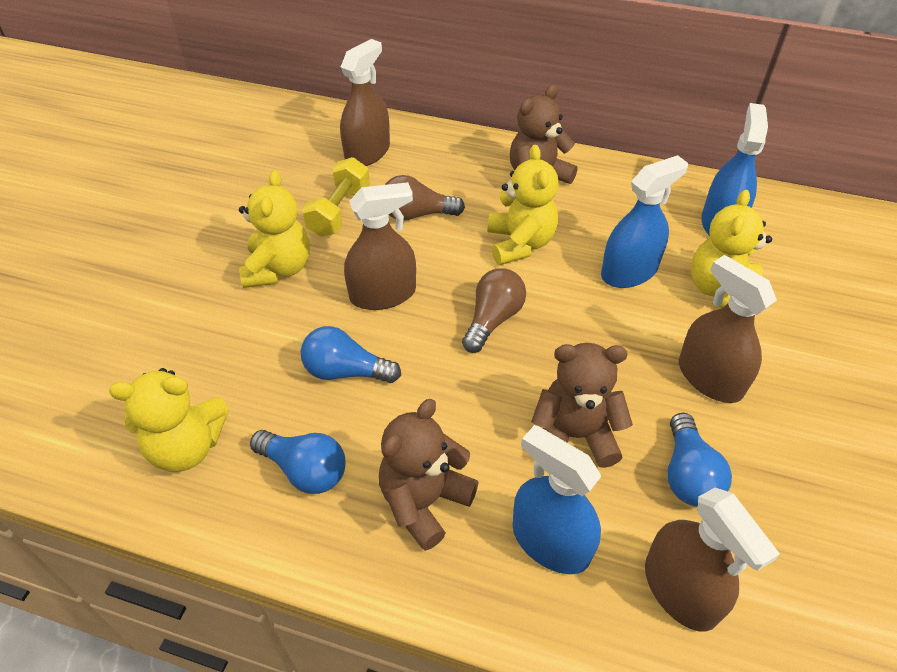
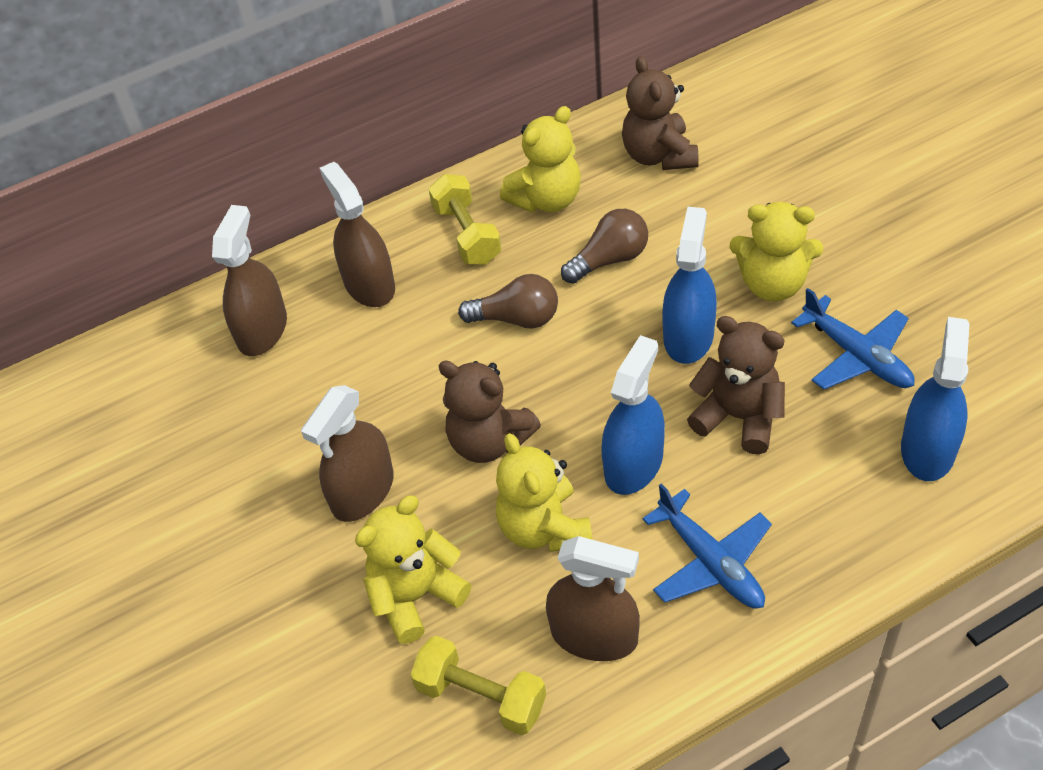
blue light bulb: 3 -> 0
blue plane: 0 -> 2
yellow dumbbell: 1 -> 2

